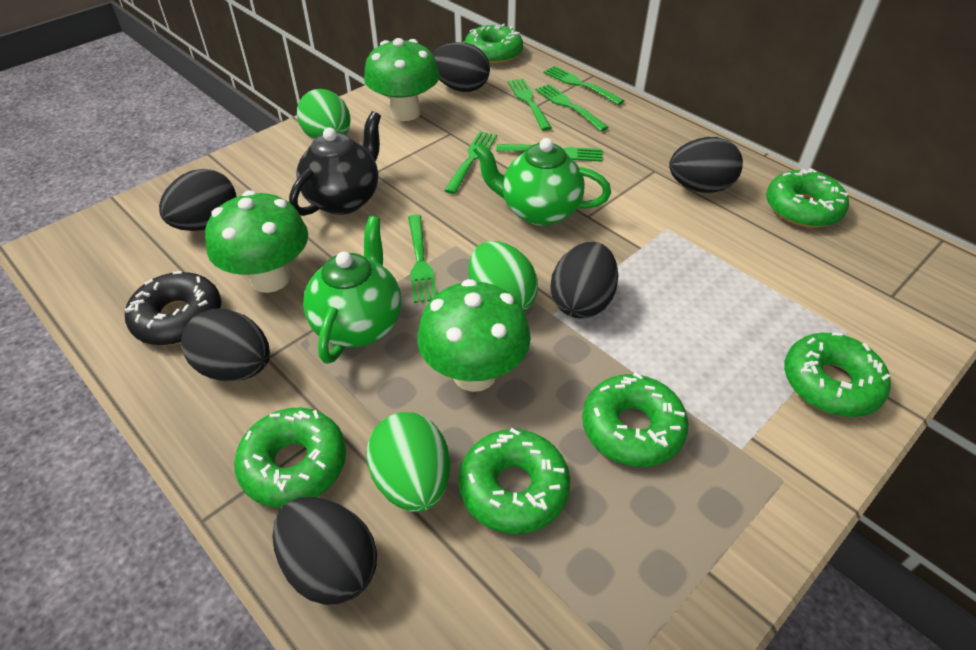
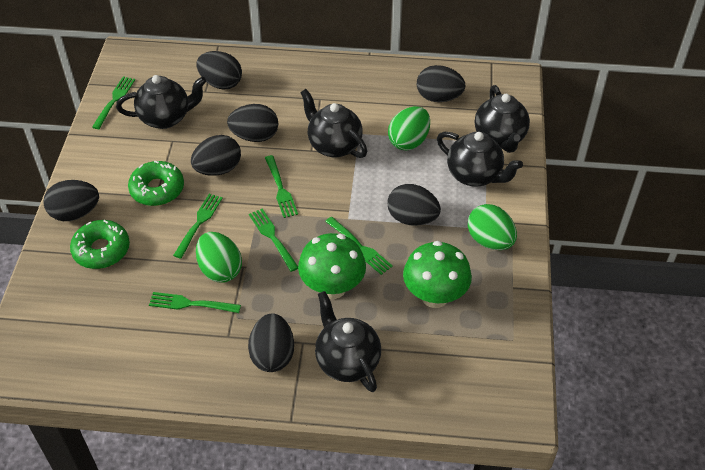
black donut: 1 -> 0
black egg: 6 -> 7
black teapot: 1 -> 5
green donut: 6 -> 2
green mushroom: 3 -> 2
green teapot: 2 -> 0

